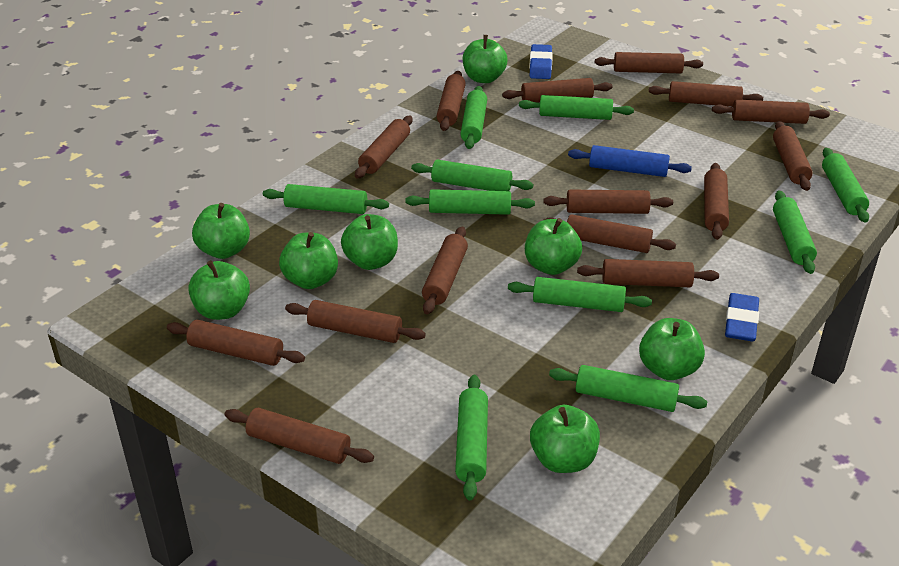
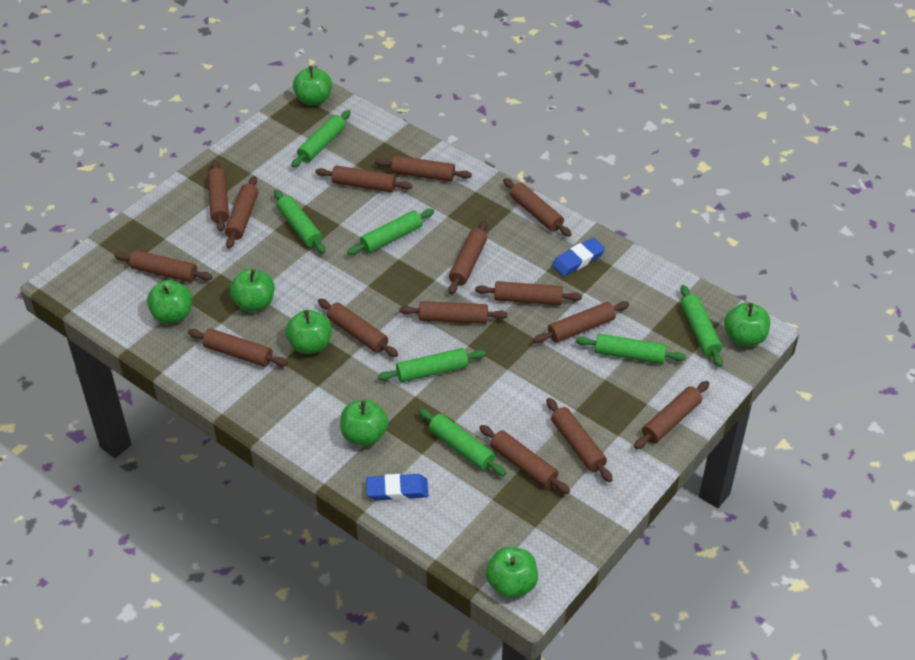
blue rolling pin: 1 -> 0
green apple: 8 -> 7
green rolling pin: 10 -> 7

